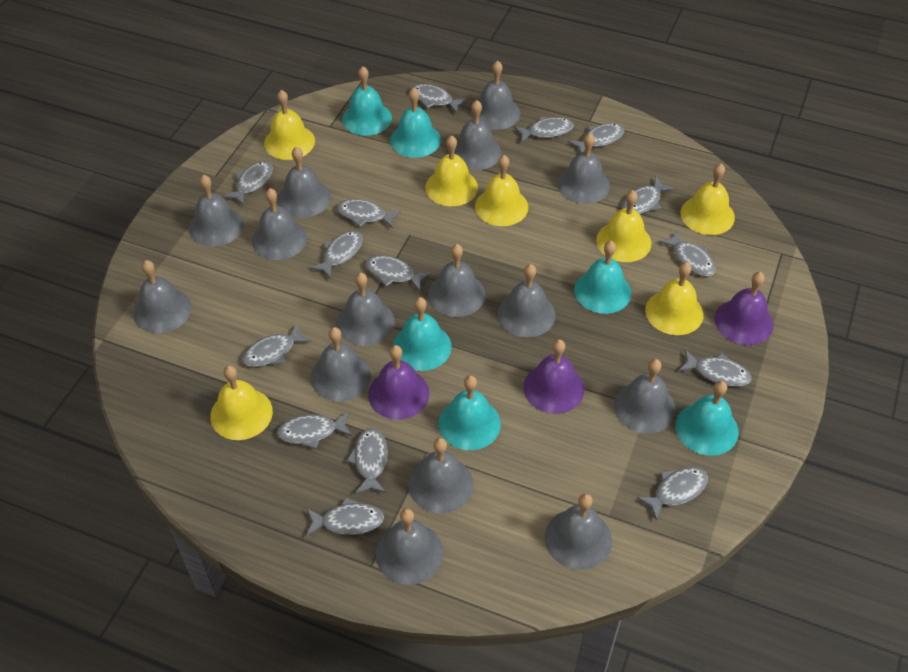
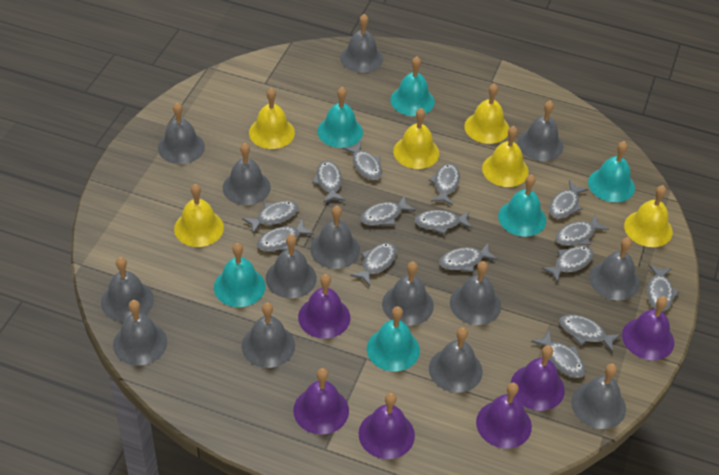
grey bell: 15 -> 14
purple bell: 3 -> 6
yellow bell: 7 -> 6

